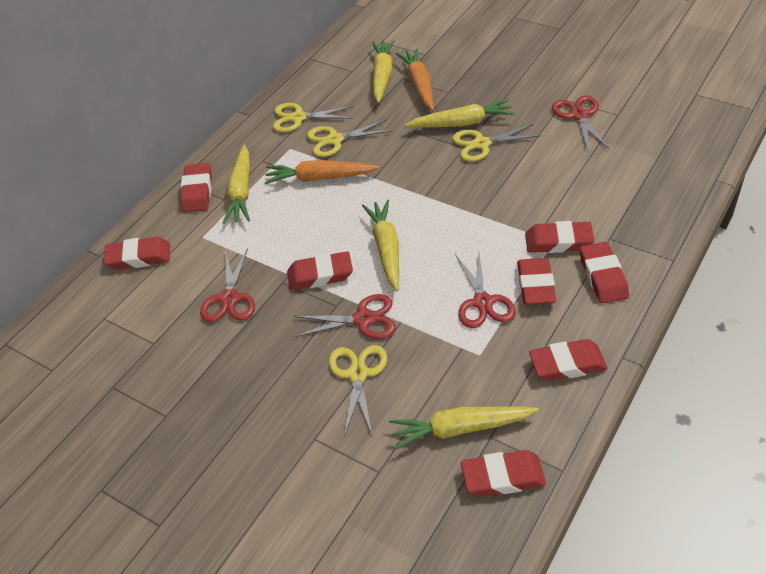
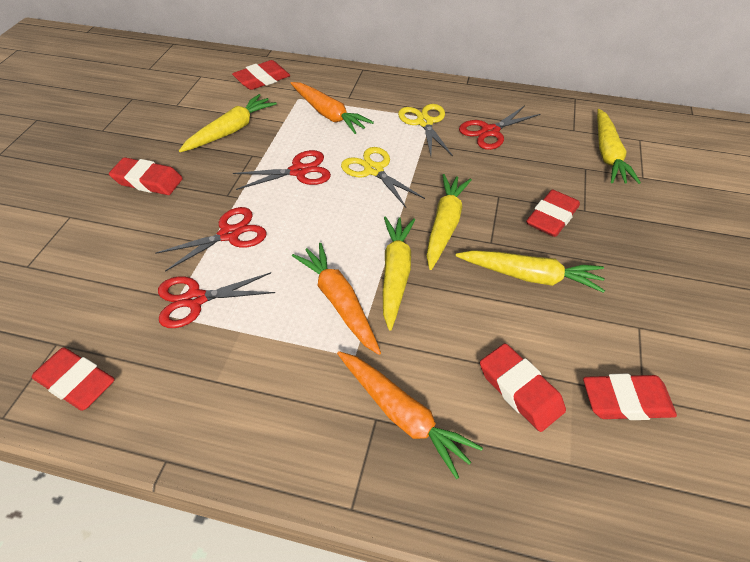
orange carrot: 2 -> 3
red eraser: 8 -> 6
yellow scissors: 4 -> 2

